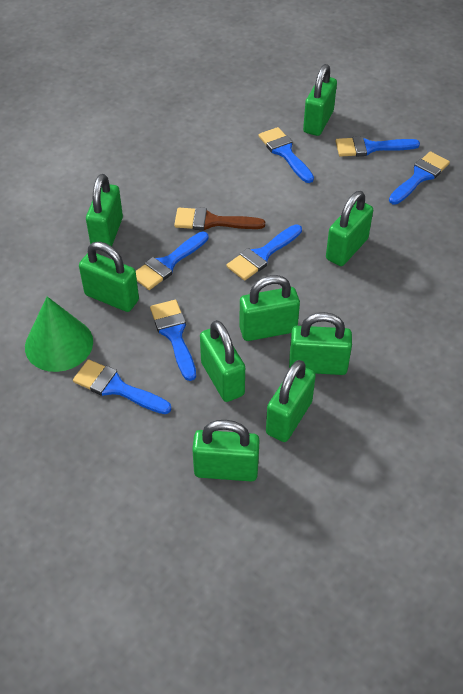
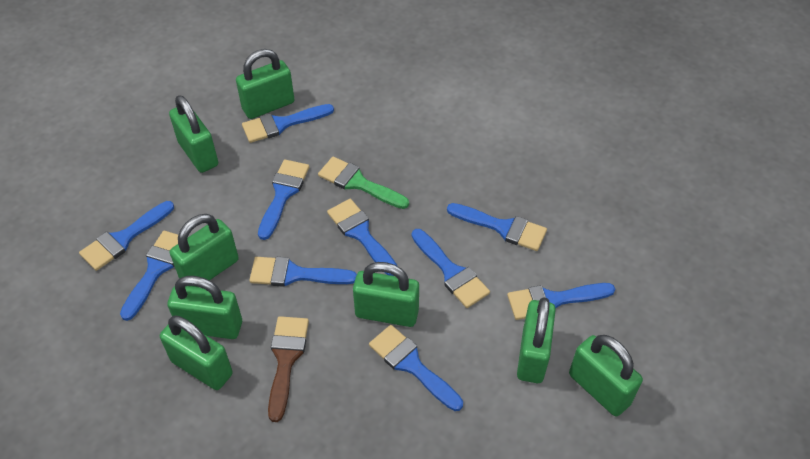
blue brush: 7 -> 10
green brush: 0 -> 1
green cone: 1 -> 0
green padlock: 9 -> 8

